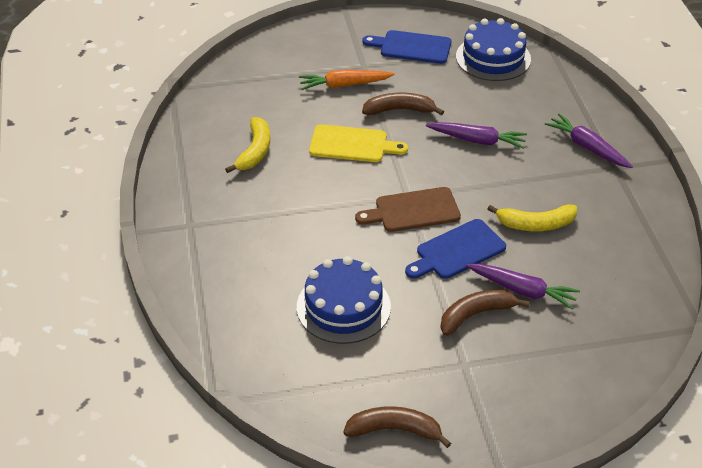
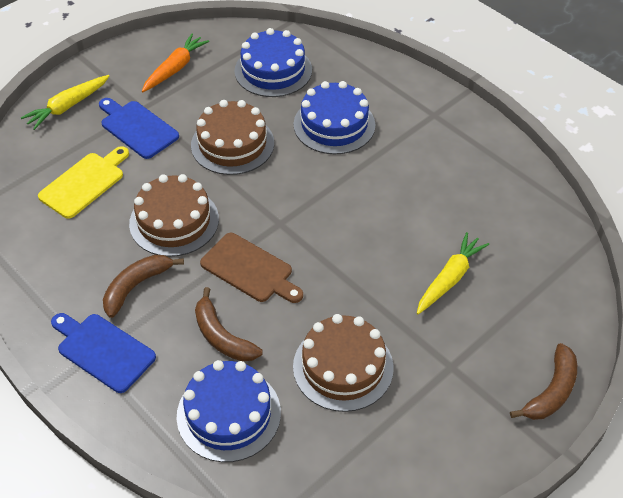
blue cake: 2 -> 3
brown cake: 0 -> 3
purple carrot: 3 -> 0
yellow banana: 2 -> 0
yellow carrot: 0 -> 2

